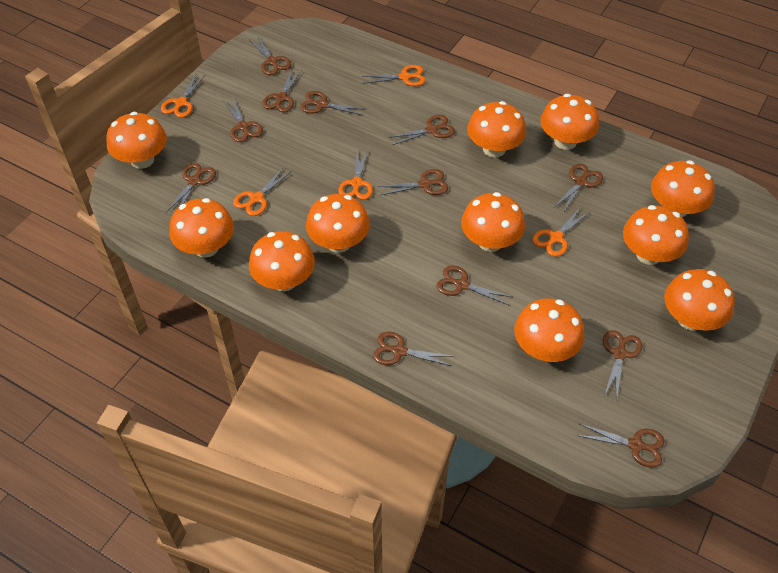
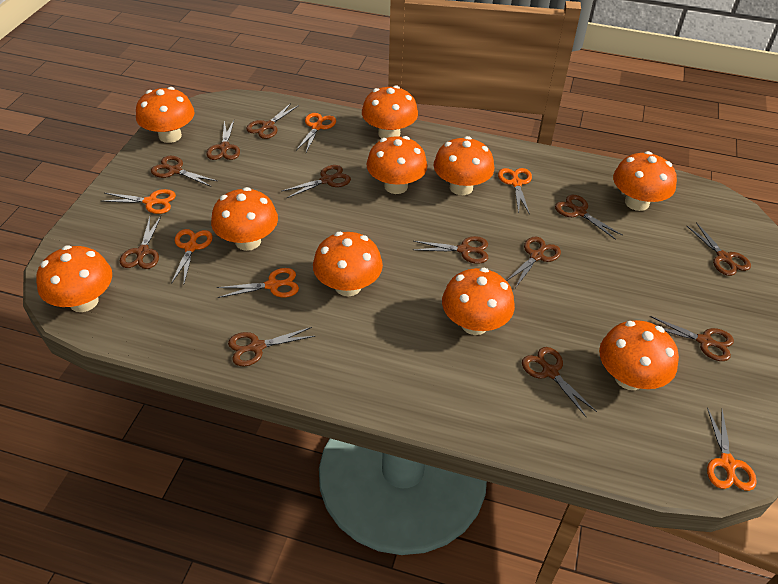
orange mushroom: 11 -> 10
orange scissors: 5 -> 6

